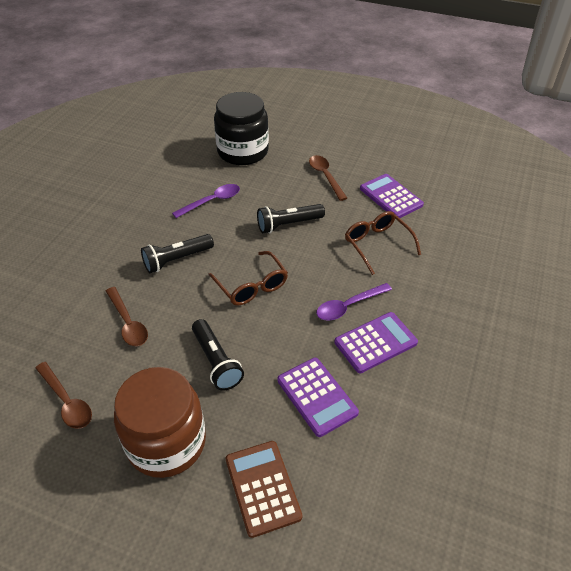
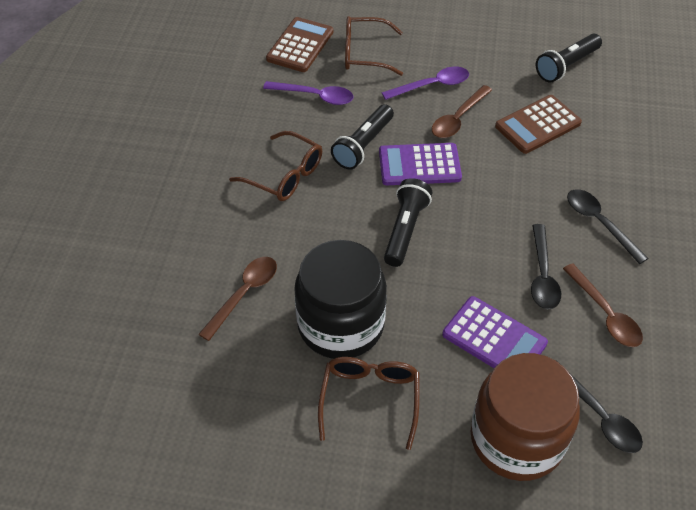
black spoon: 0 -> 3
brown calculator: 1 -> 2
brown glasses: 2 -> 3
purple calculator: 3 -> 2

